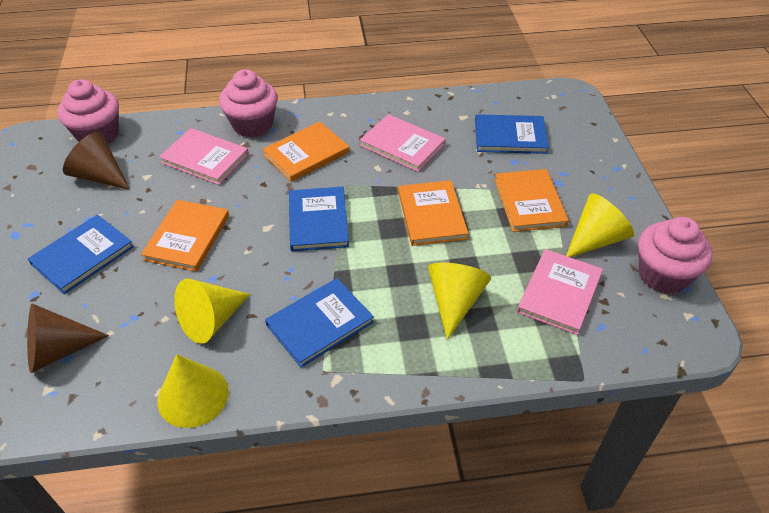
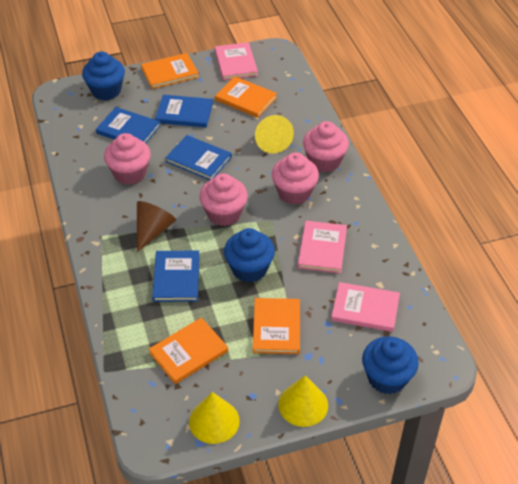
blue cupcake: 0 -> 3
brown cone: 2 -> 1
pink cupcake: 3 -> 4
yellow cone: 4 -> 3

